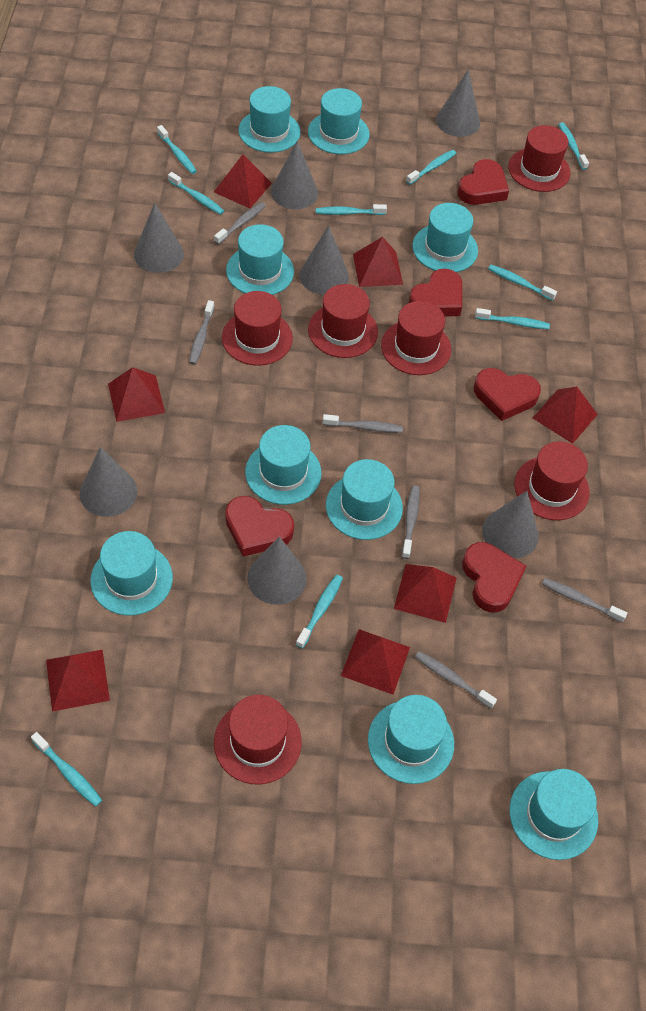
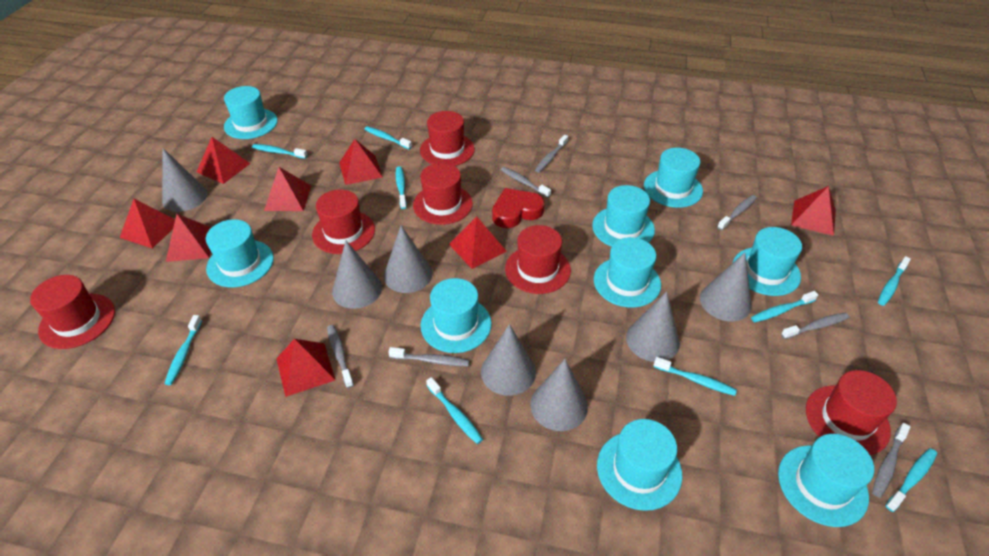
grey toothbrush: 6 -> 7
red heart: 5 -> 1
red pyramid: 7 -> 8

